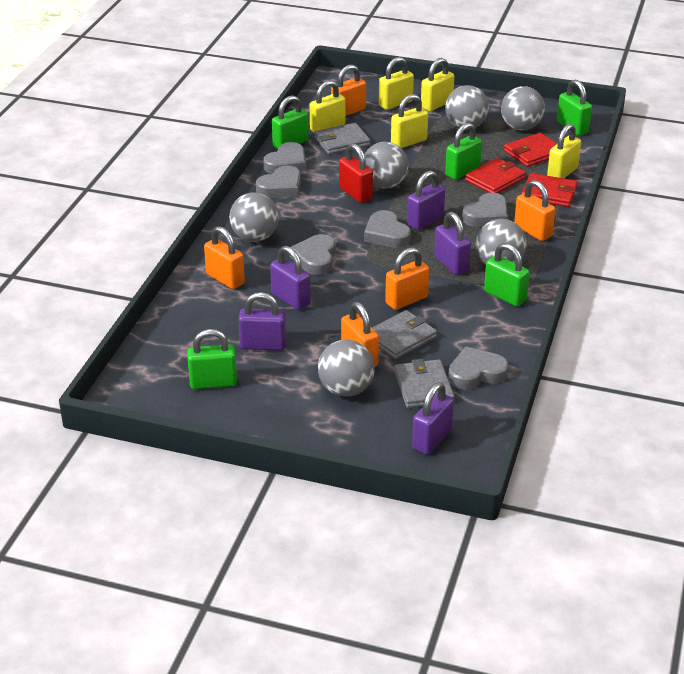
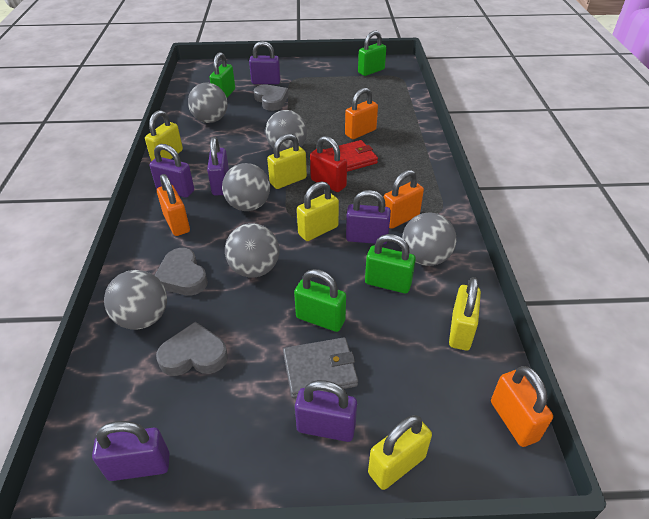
green padlock: 5 -> 4
grey heart: 6 -> 3
grey wallet: 3 -> 1
orange padlock: 5 -> 4
purple padlock: 5 -> 6
red wallet: 3 -> 1

